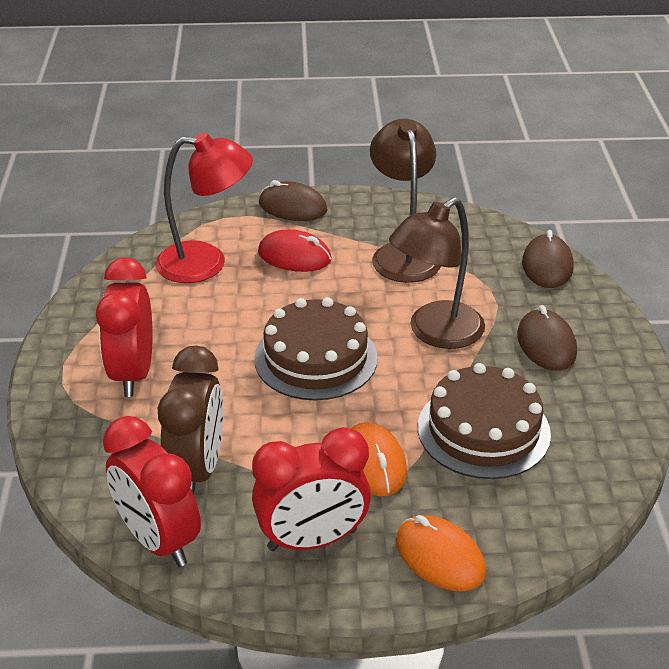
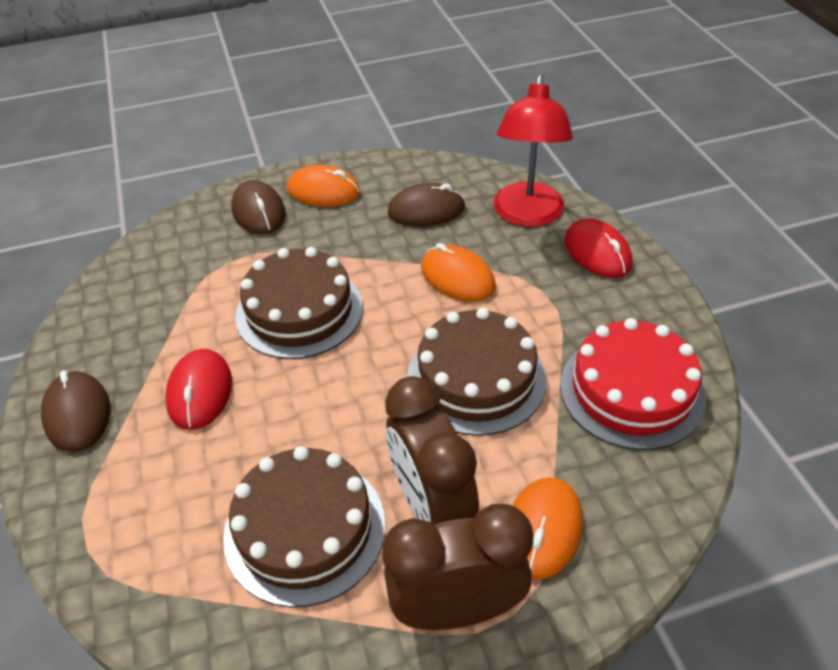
brown cake: 2 -> 3
brown clock: 1 -> 2
brown lamp: 2 -> 0
orange mouse: 2 -> 3
red cake: 0 -> 1
red clock: 3 -> 0
red mouse: 1 -> 2

